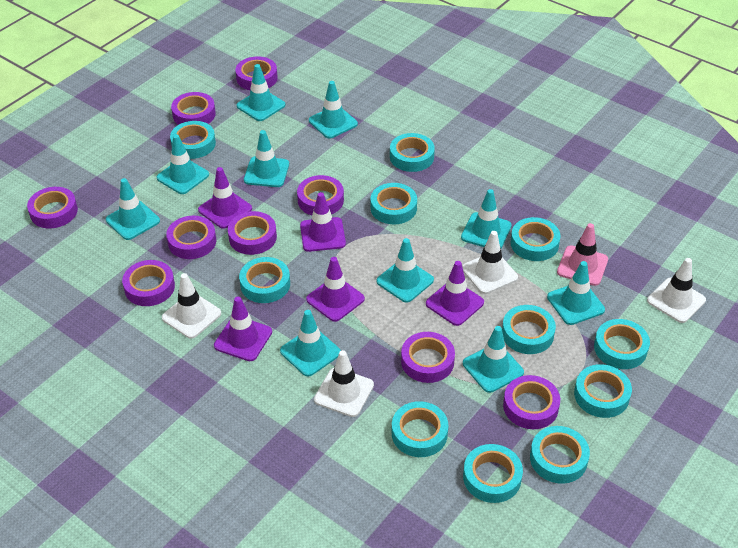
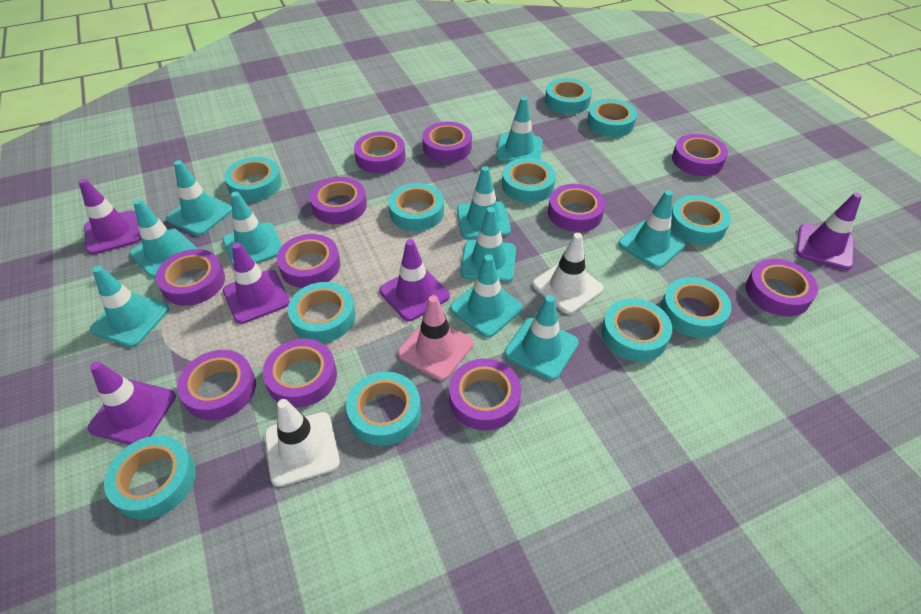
purple tape: 9 -> 11
white traffic cone: 4 -> 2

